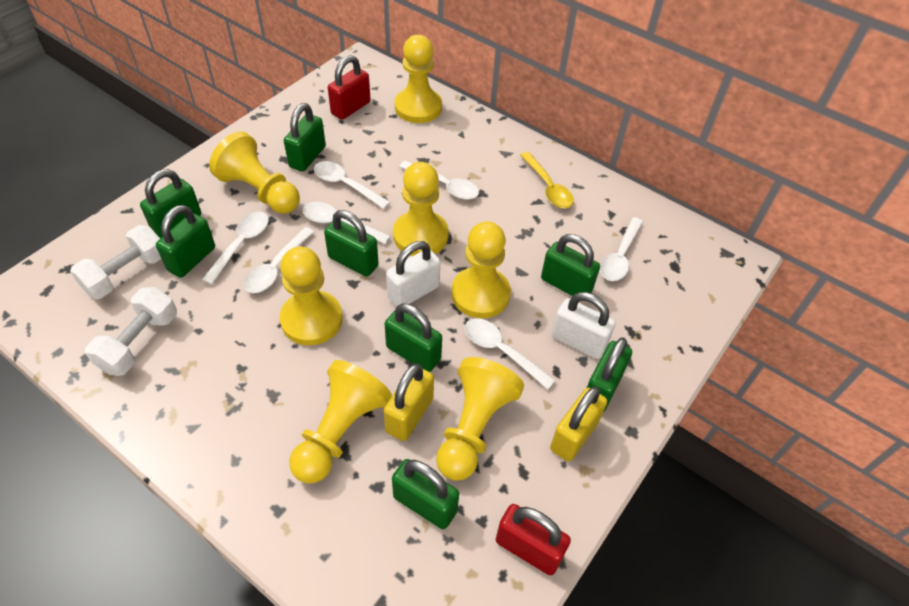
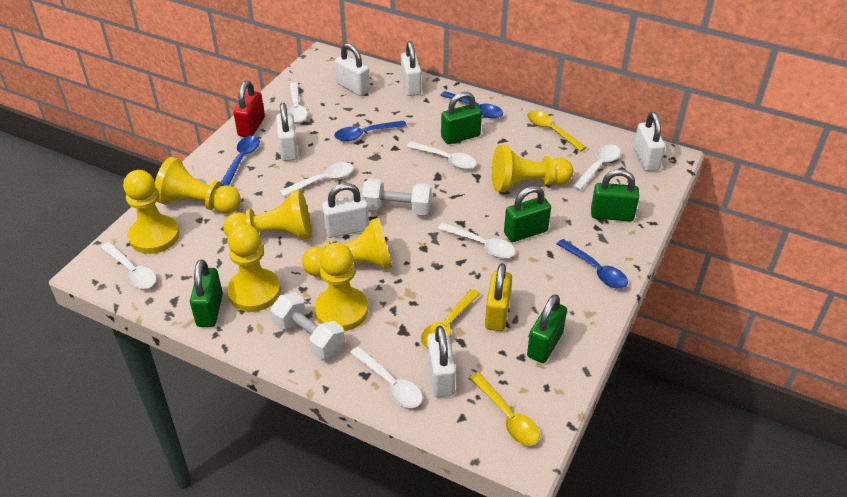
blue spoon: 0 -> 4
green padlock: 8 -> 5
red padlock: 2 -> 1
white padlock: 2 -> 6
yellow padlock: 2 -> 1
yellow spoon: 1 -> 3

